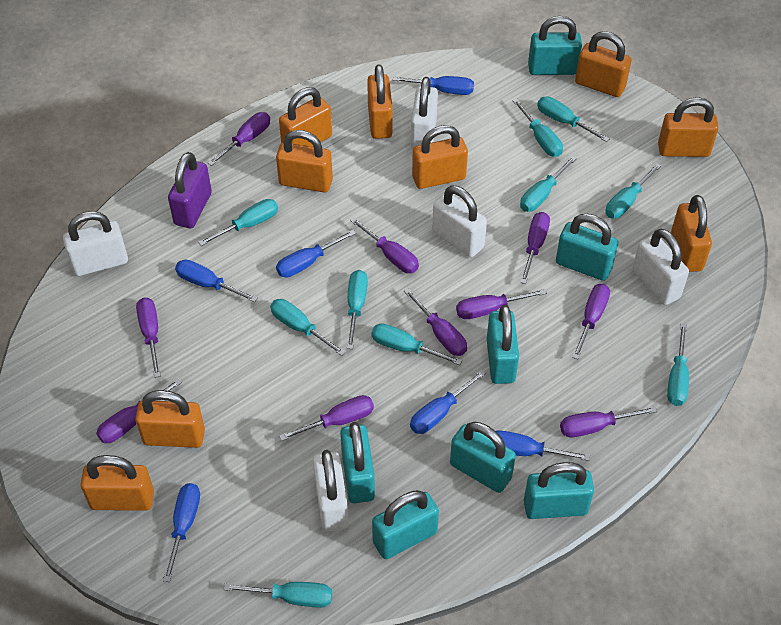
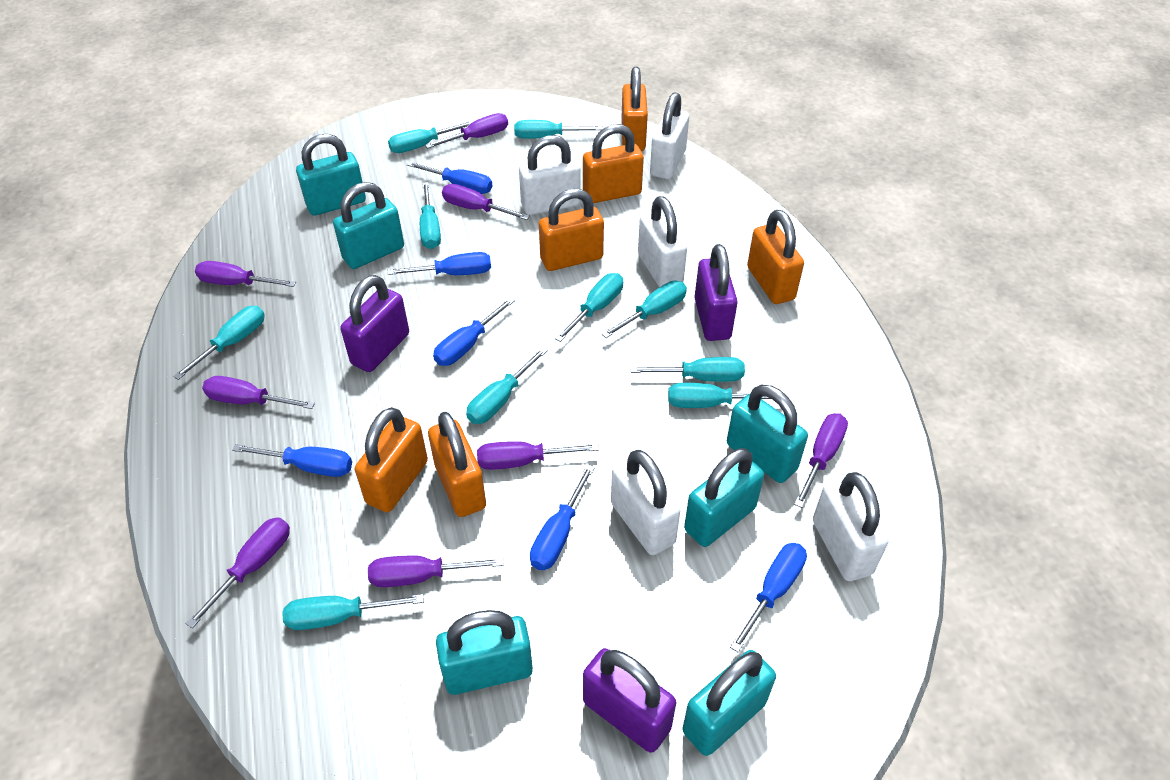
orange padlock: 9 -> 6
purple padlock: 1 -> 3
purple screwdriver: 10 -> 8
turquoise padlock: 7 -> 6

